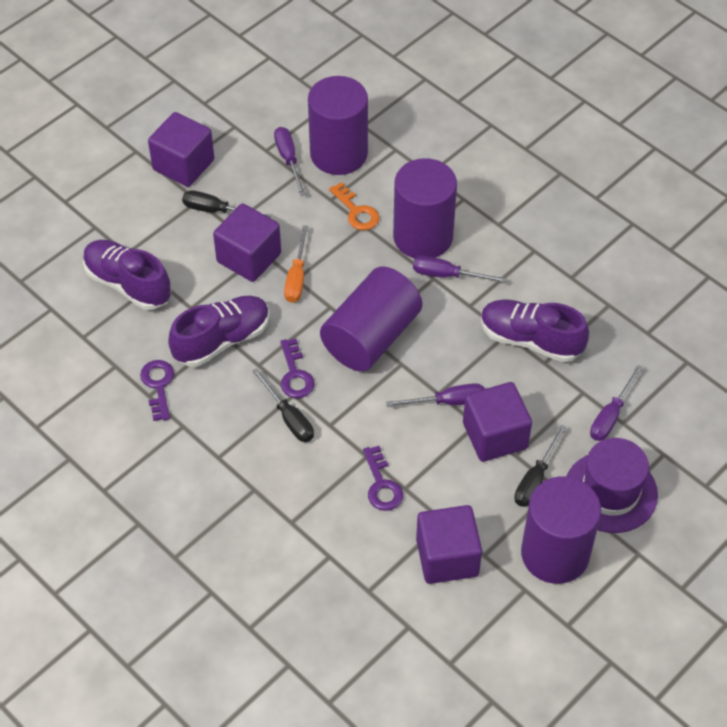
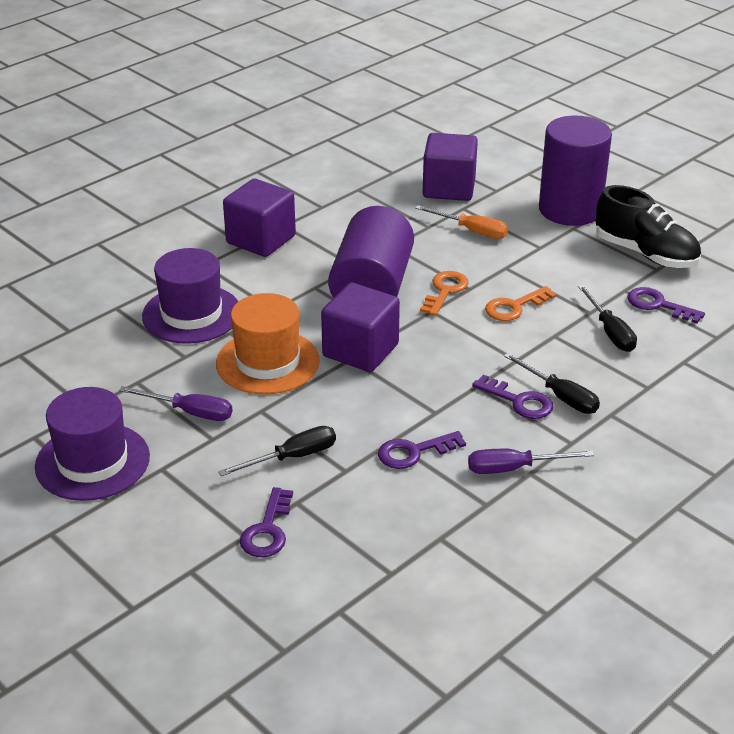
black shoe: 0 -> 1
orange hat: 0 -> 1
orange key: 1 -> 2
purple cube: 4 -> 3
purple cylinder: 4 -> 2
purple hat: 1 -> 2
purple key: 3 -> 4
purple screwdriver: 4 -> 2
purple shoe: 3 -> 0

